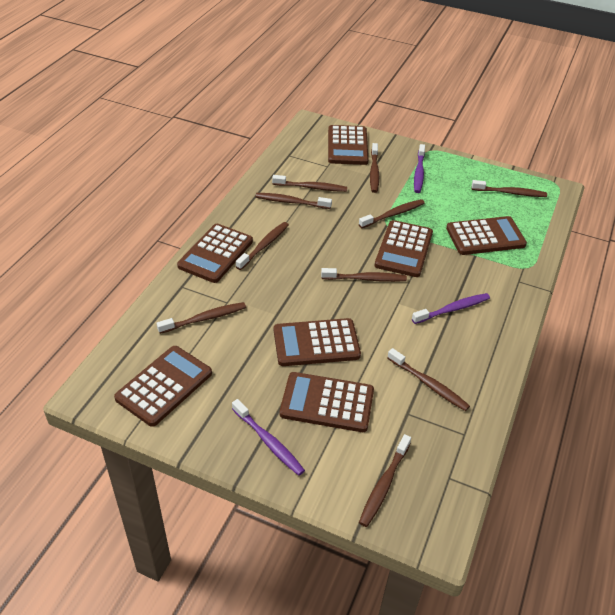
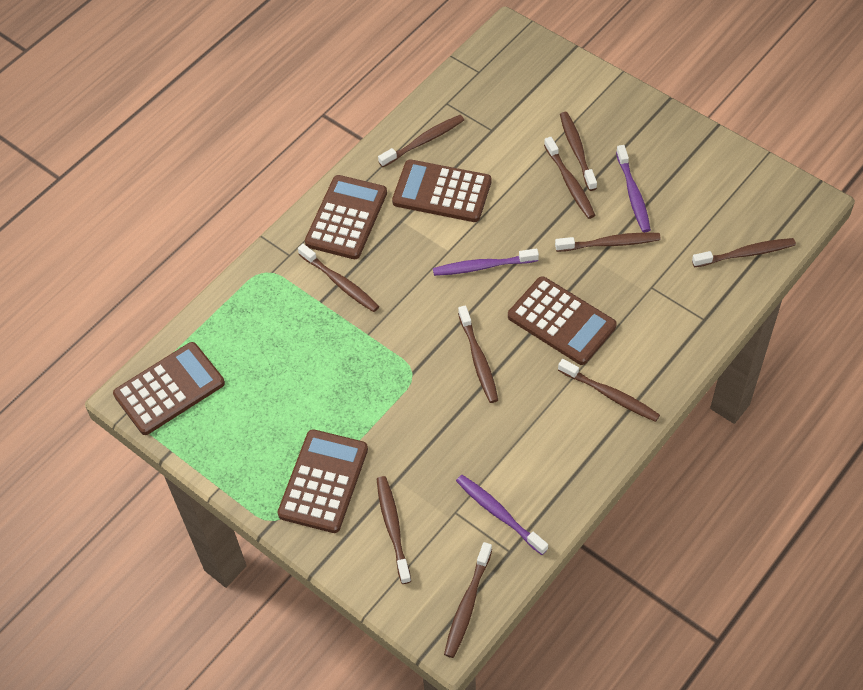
brown calculator: 7 -> 5

